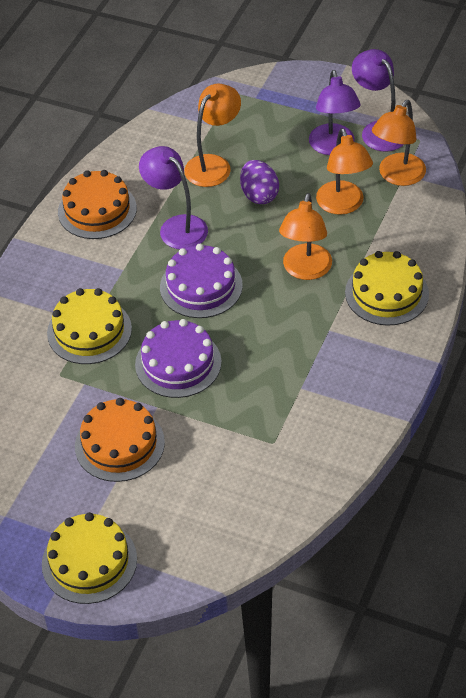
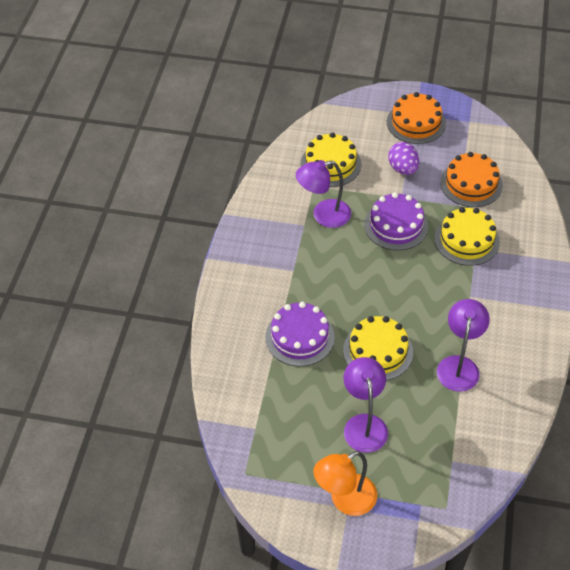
orange lamp: 4 -> 1

